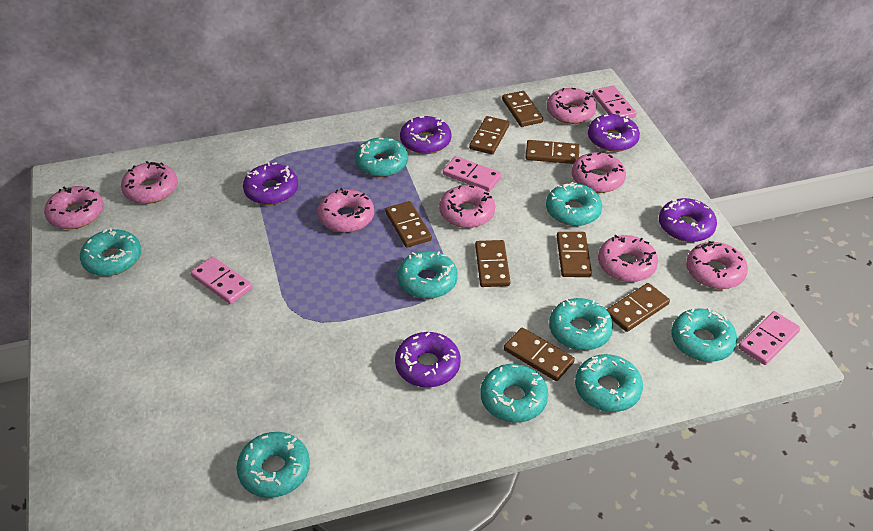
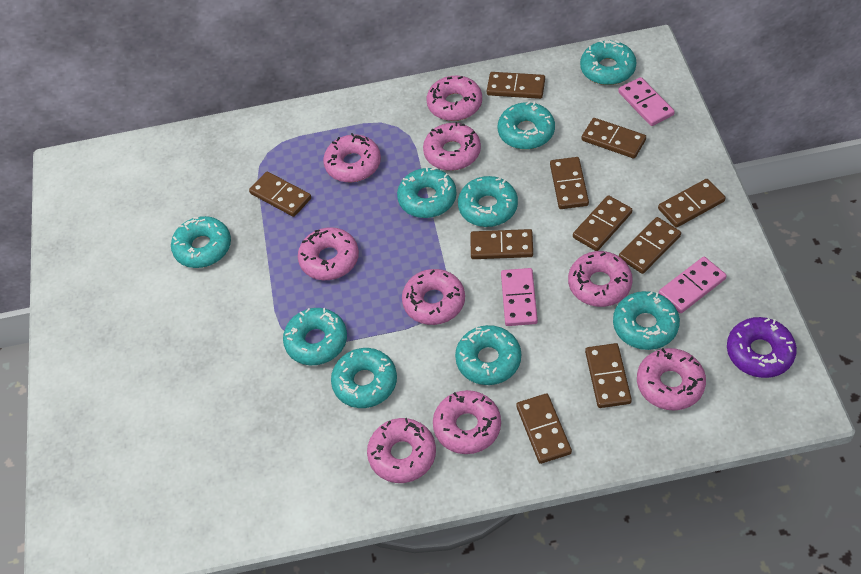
brown domino: 8 -> 10
pink domino: 4 -> 3
pink donut: 8 -> 9
purple donut: 5 -> 1

